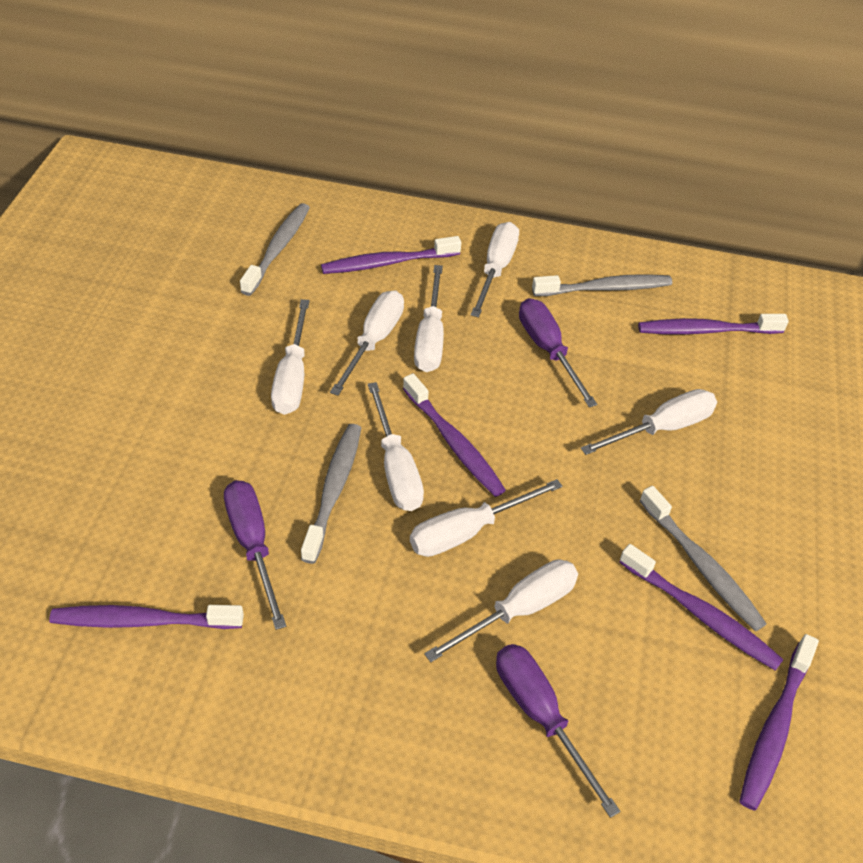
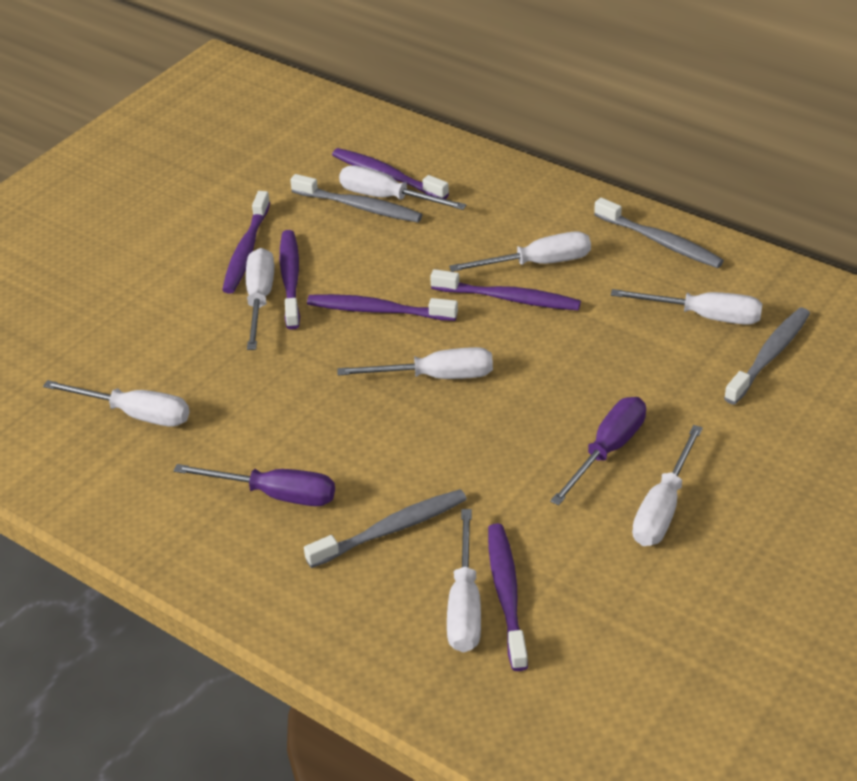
purple screwdriver: 3 -> 2

